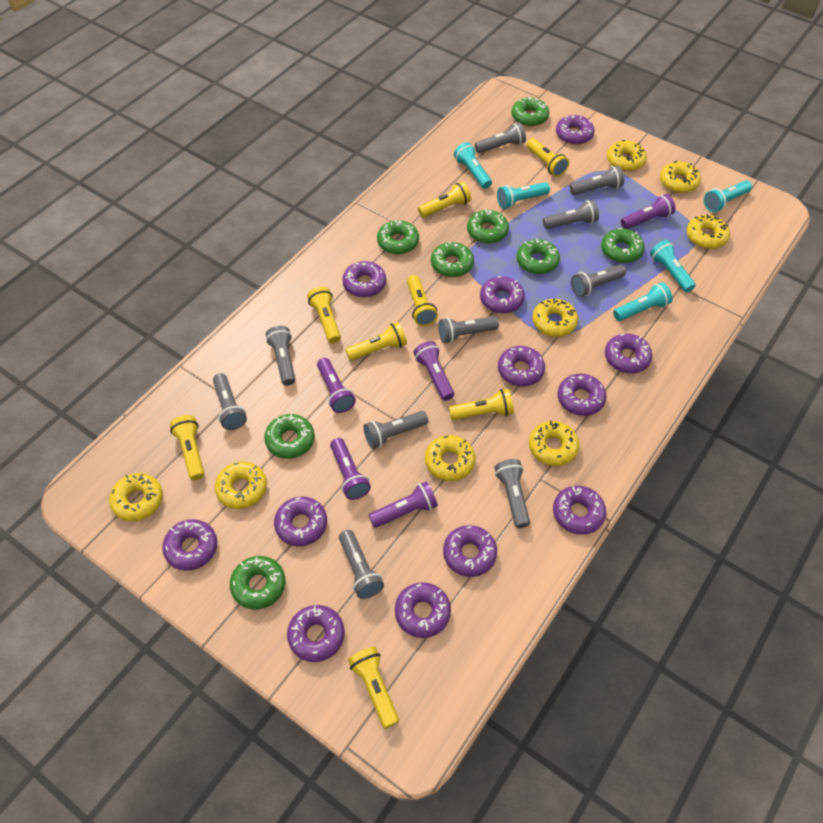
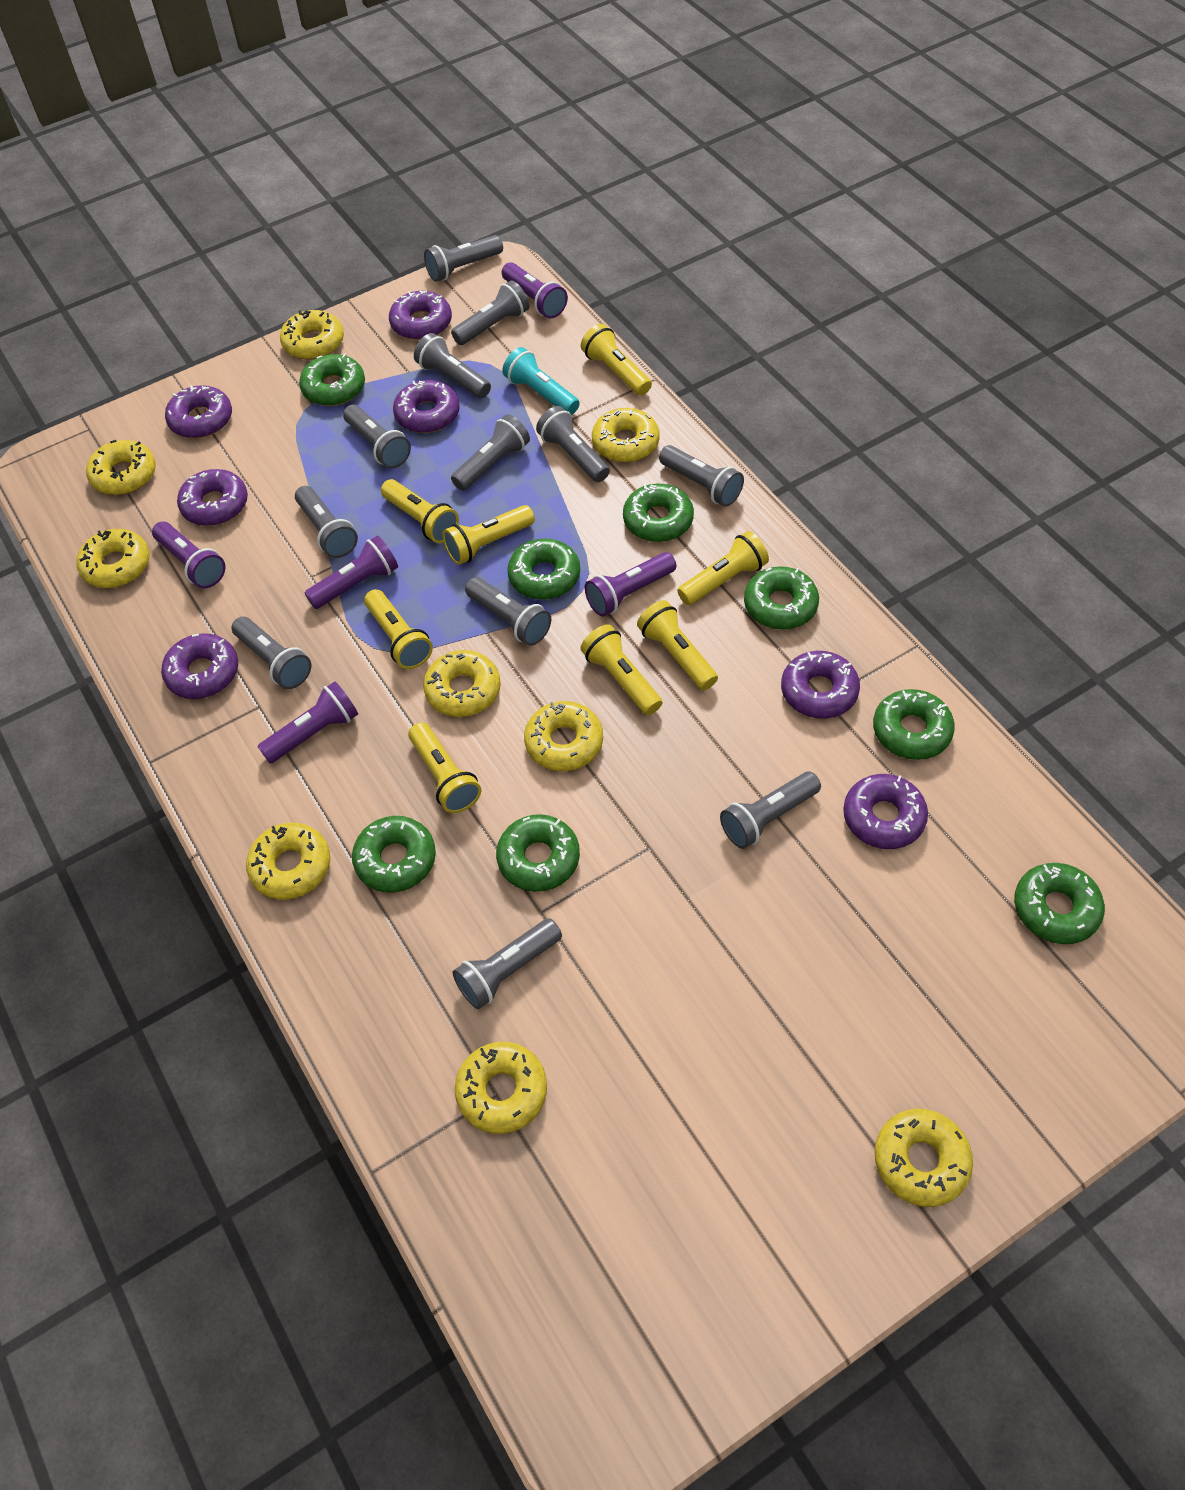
grey flashlight: 10 -> 12
purple donut: 12 -> 7
turquoise flashlight: 5 -> 1
yellow donut: 8 -> 9

